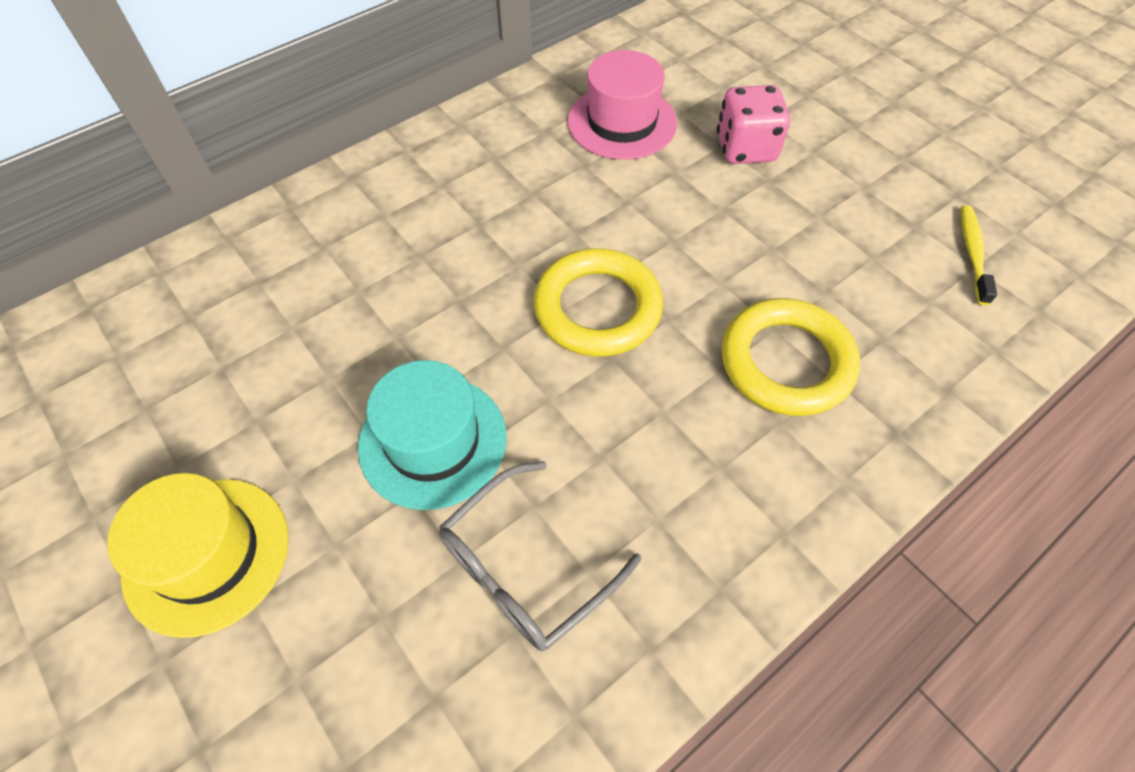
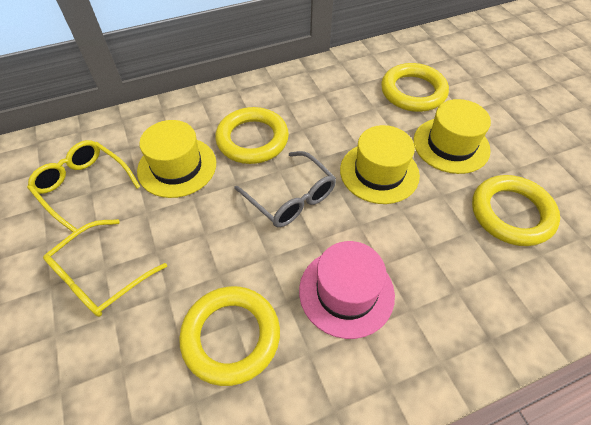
pink dice: 1 -> 0
turquoise hat: 1 -> 0
yellow glasses: 0 -> 2
yellow hat: 1 -> 3
yellow ring: 2 -> 4
yellow toothbrush: 1 -> 0

